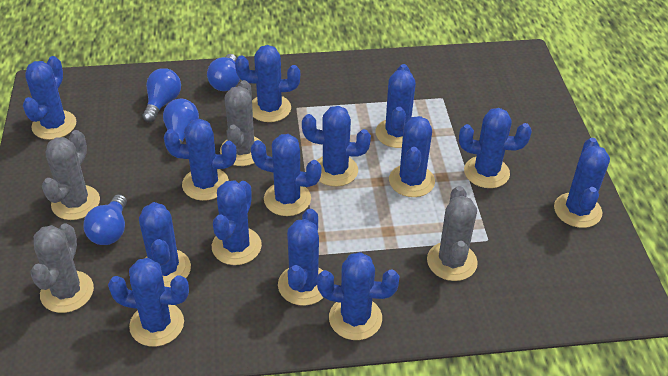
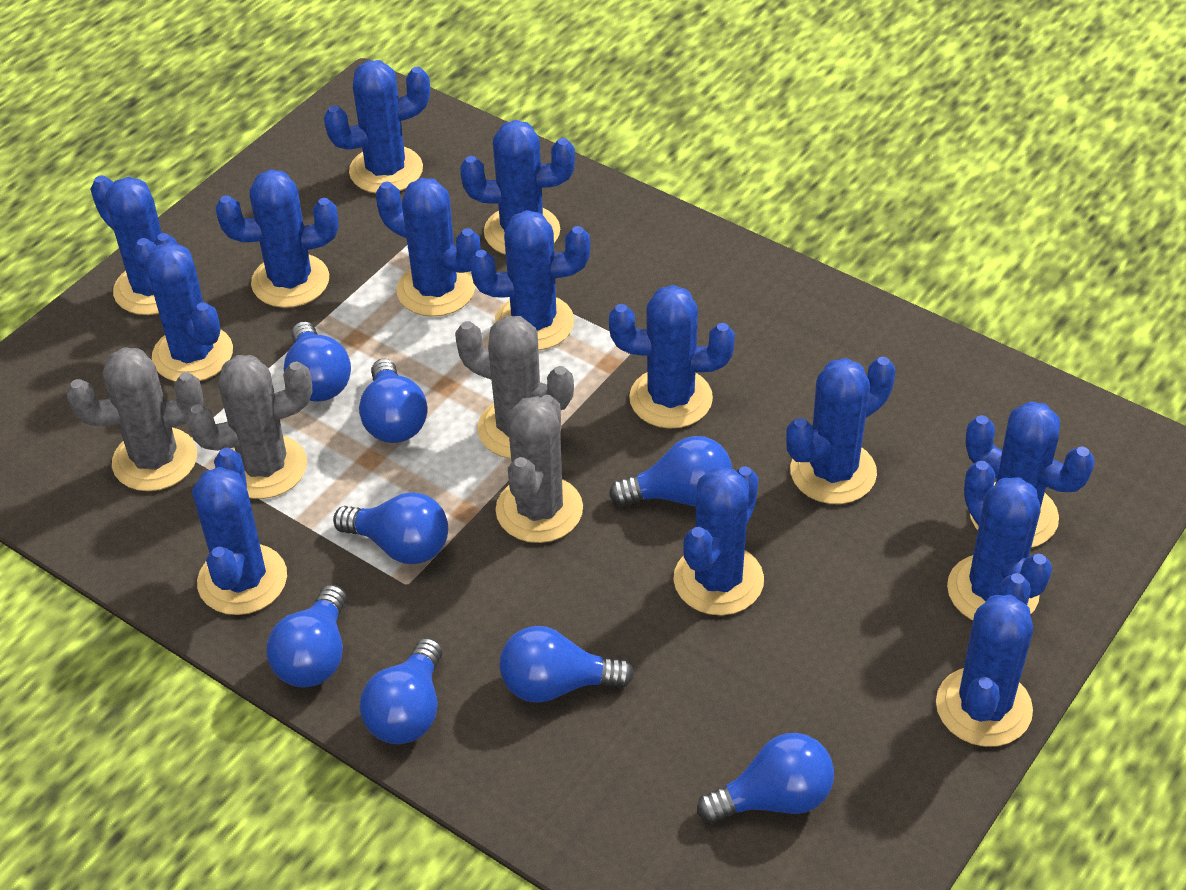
blue light bulb: 4 -> 8

